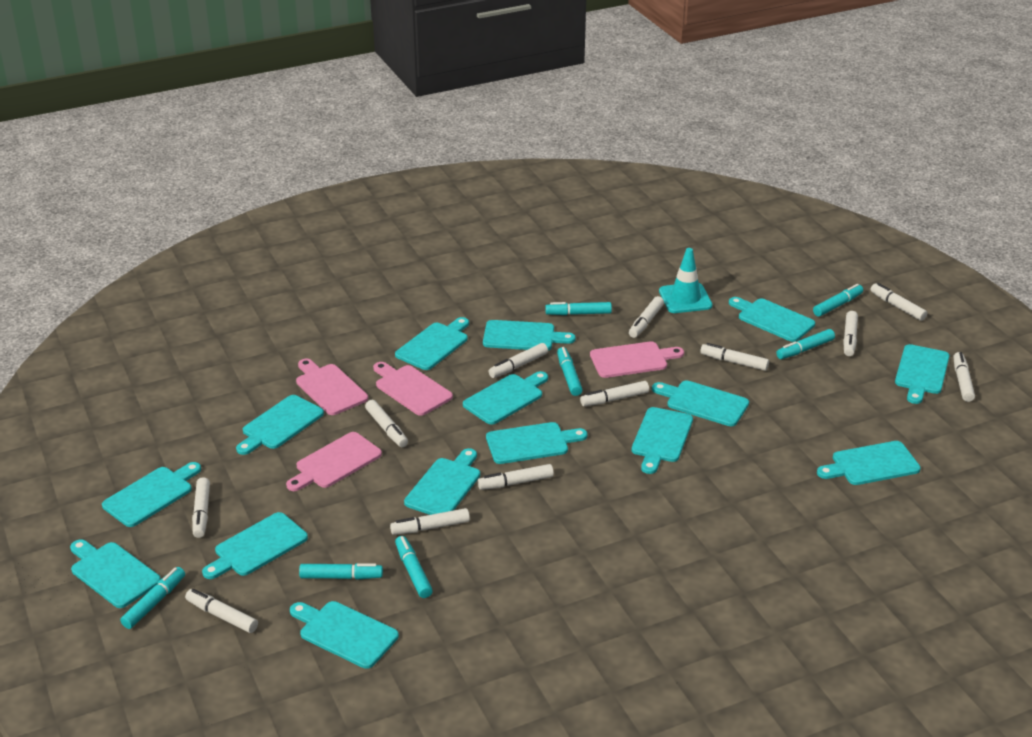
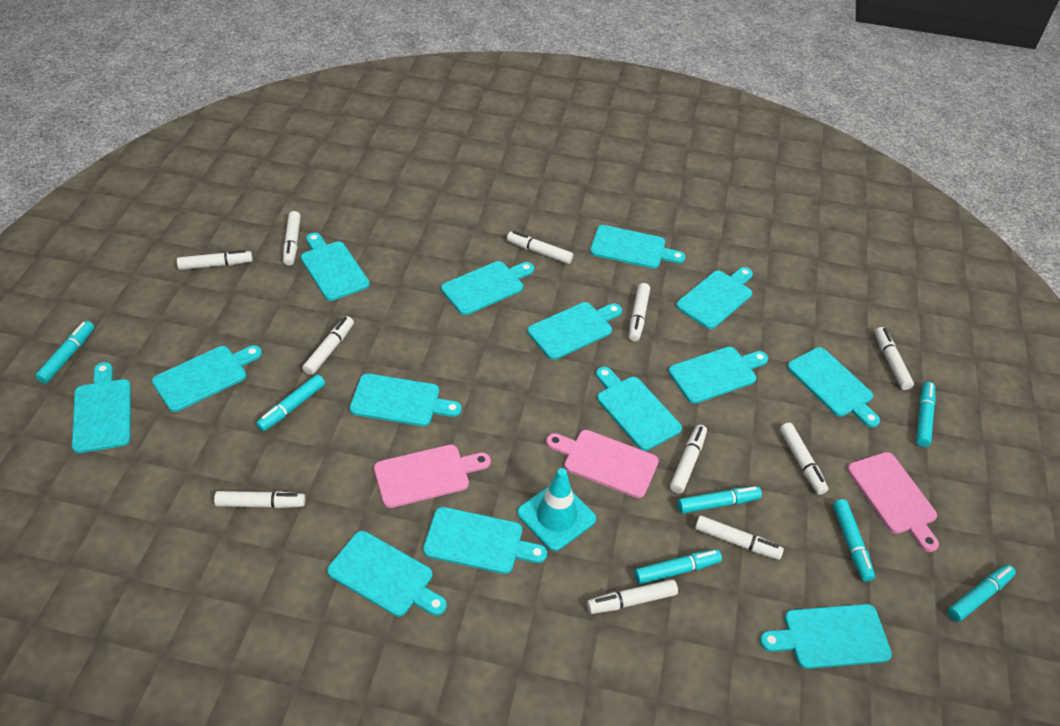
pink cutting board: 4 -> 3
turquoise cutting board: 15 -> 14
white marker: 12 -> 11

